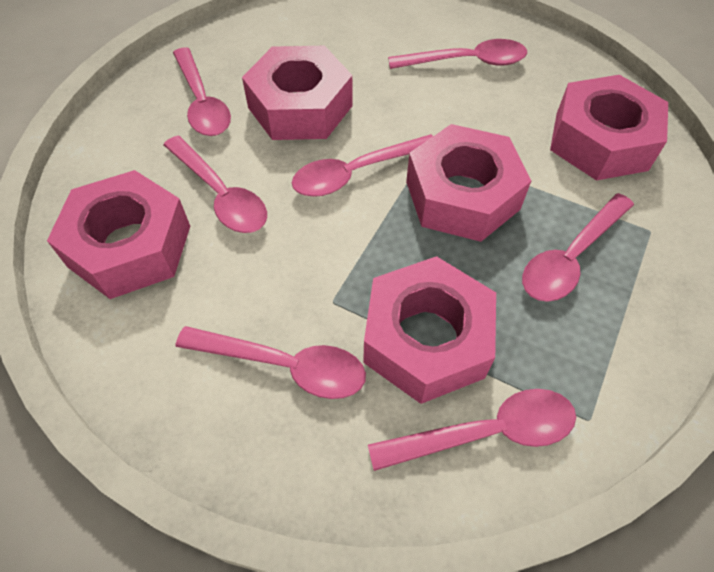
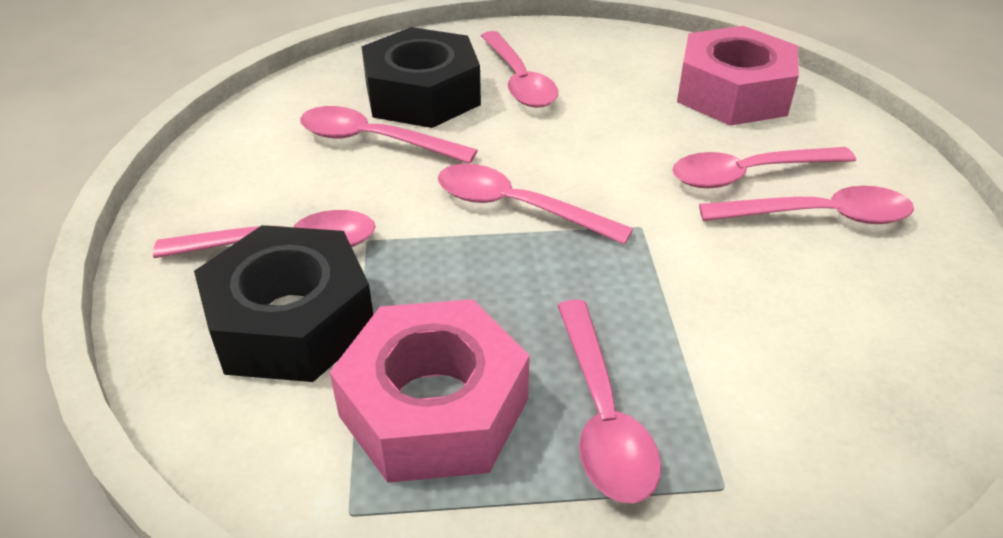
black nut: 0 -> 2
pink nut: 5 -> 2

